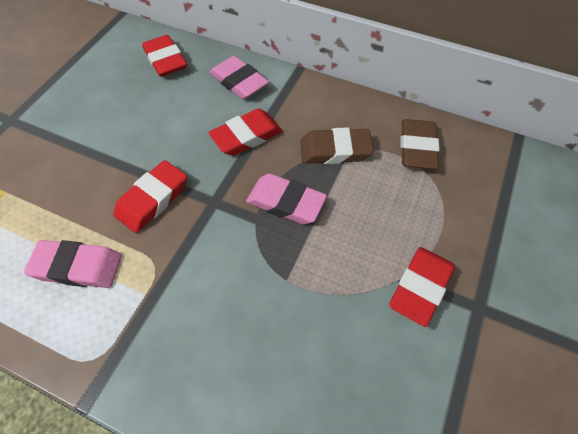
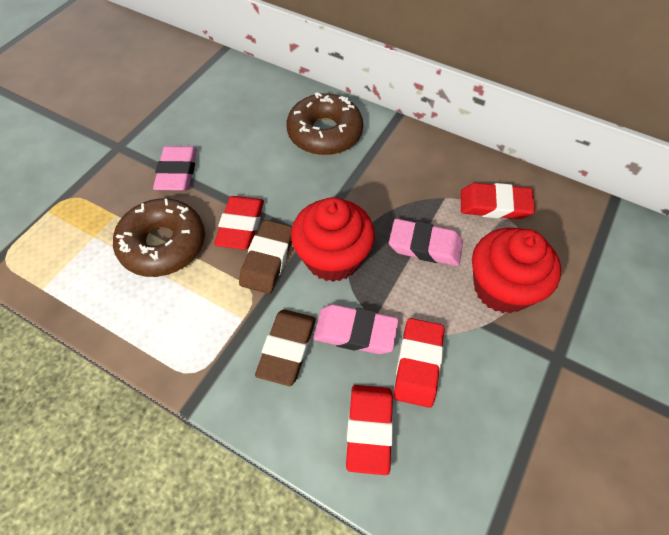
brown donut: 0 -> 2
red cupcake: 0 -> 2

